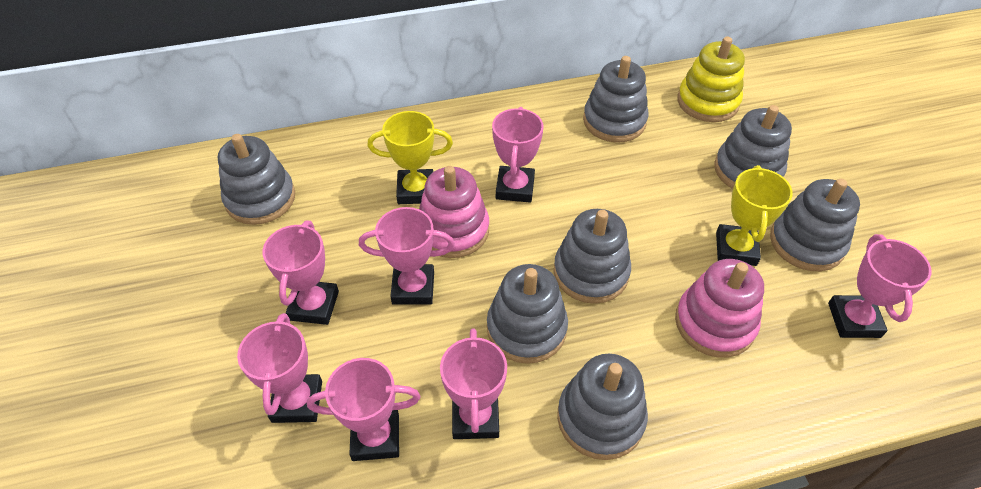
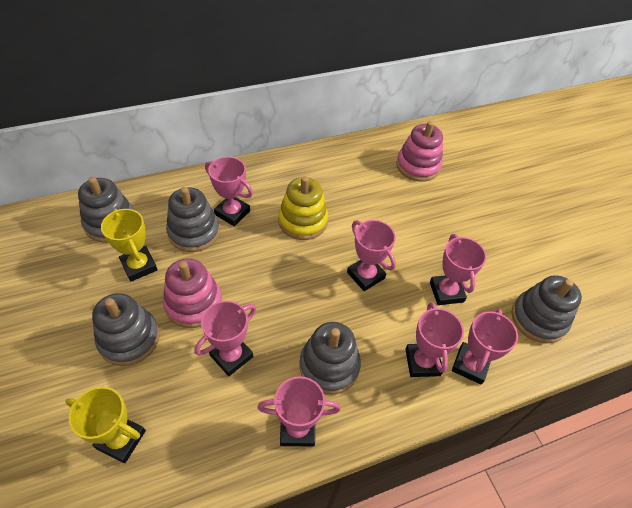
grey stacking toy: 7 -> 5

